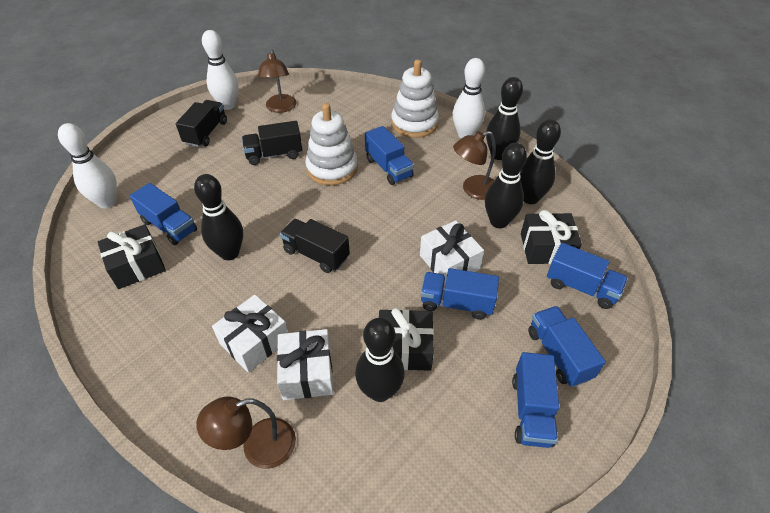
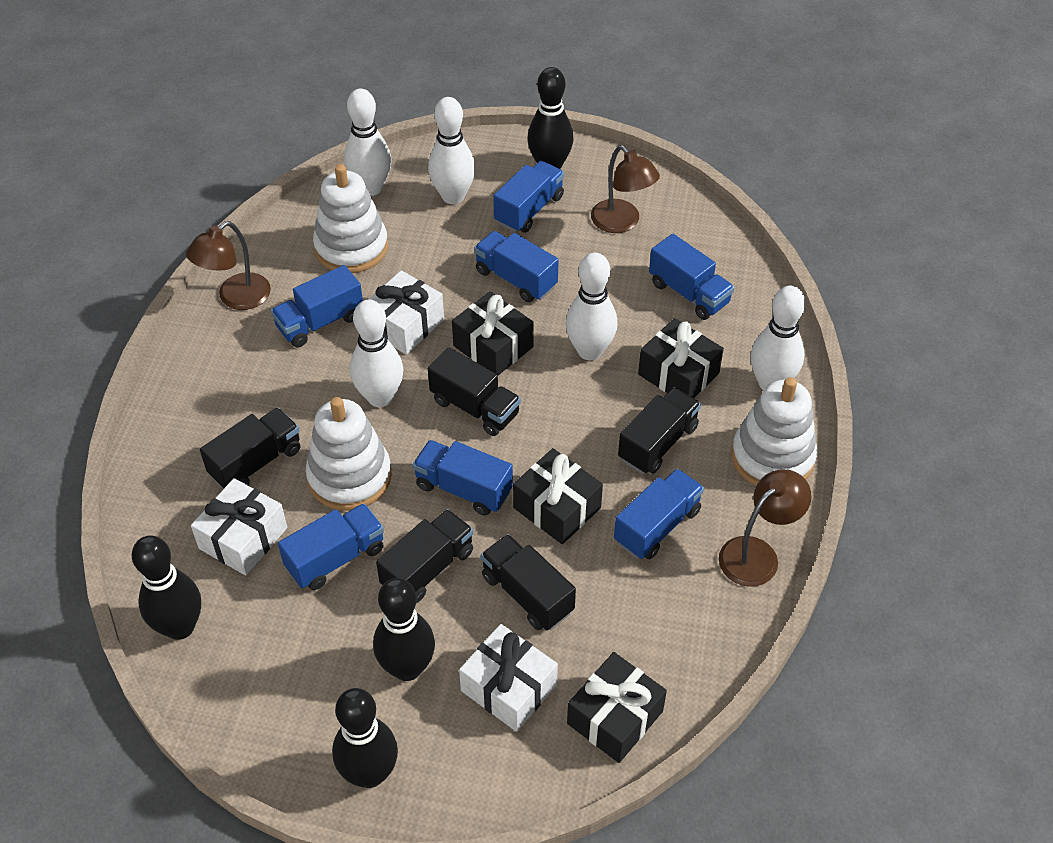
black bowling pin: 5 -> 4
black gift: 3 -> 4
black truck: 3 -> 5
blue truck: 6 -> 7
white bowling pin: 3 -> 5
white stacking toy: 2 -> 3

